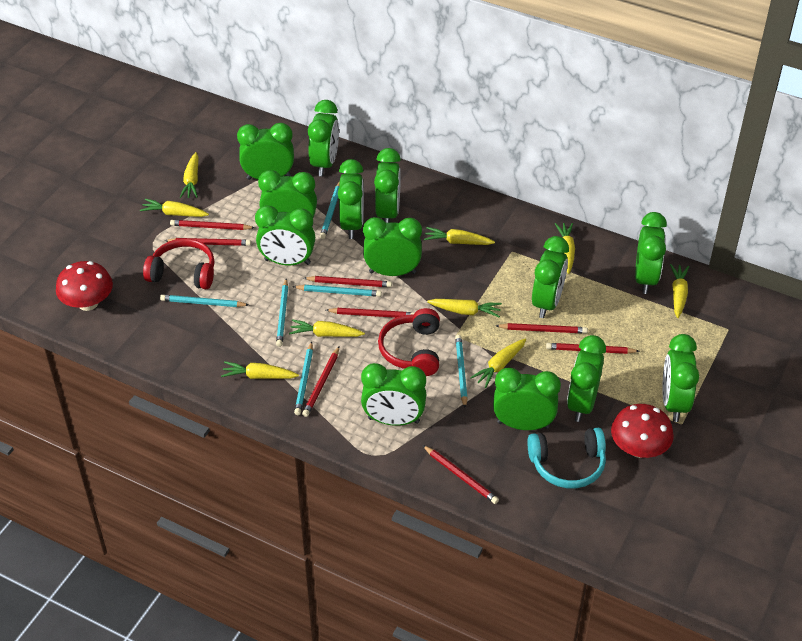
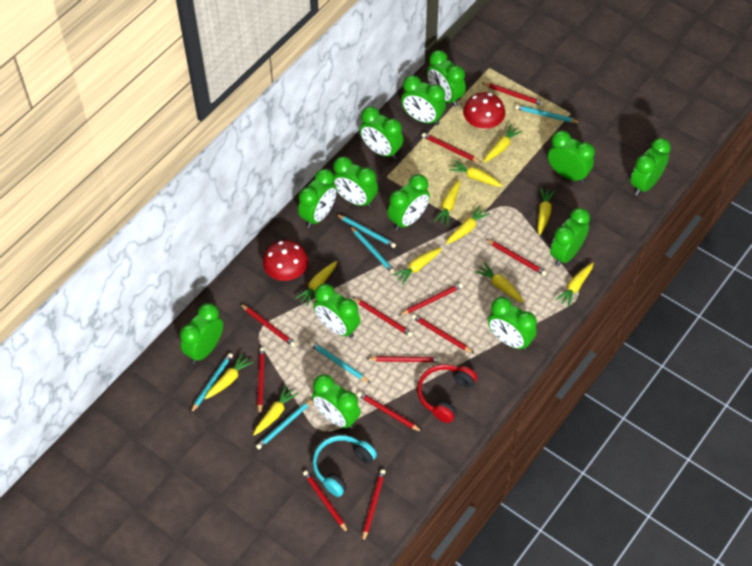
red headphones: 2 -> 1
red pencil: 8 -> 12
yellow carrot: 9 -> 11

